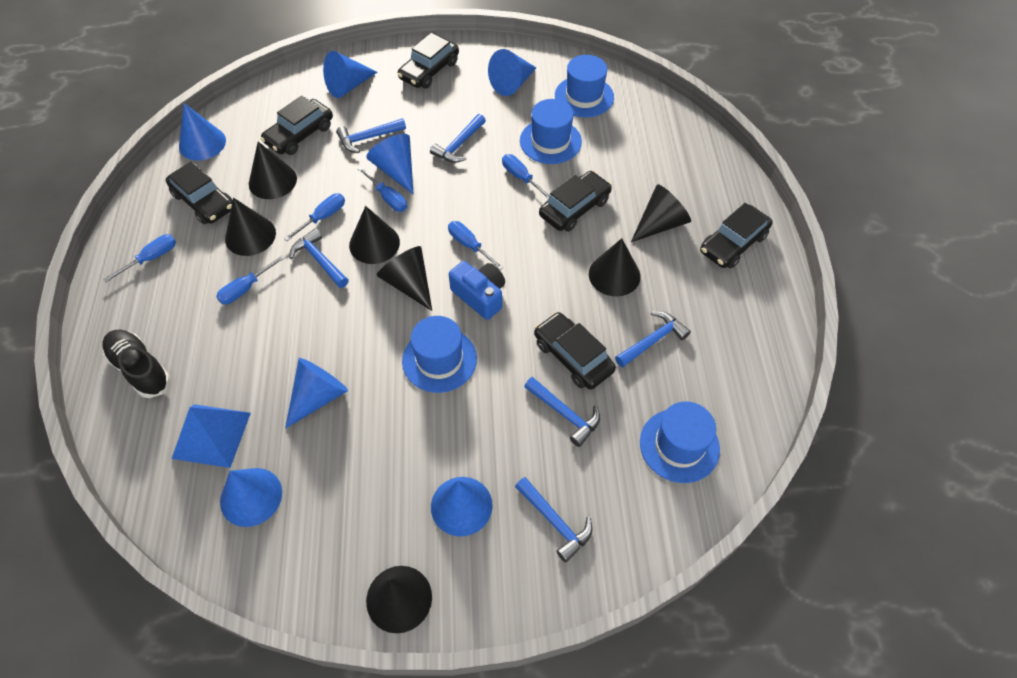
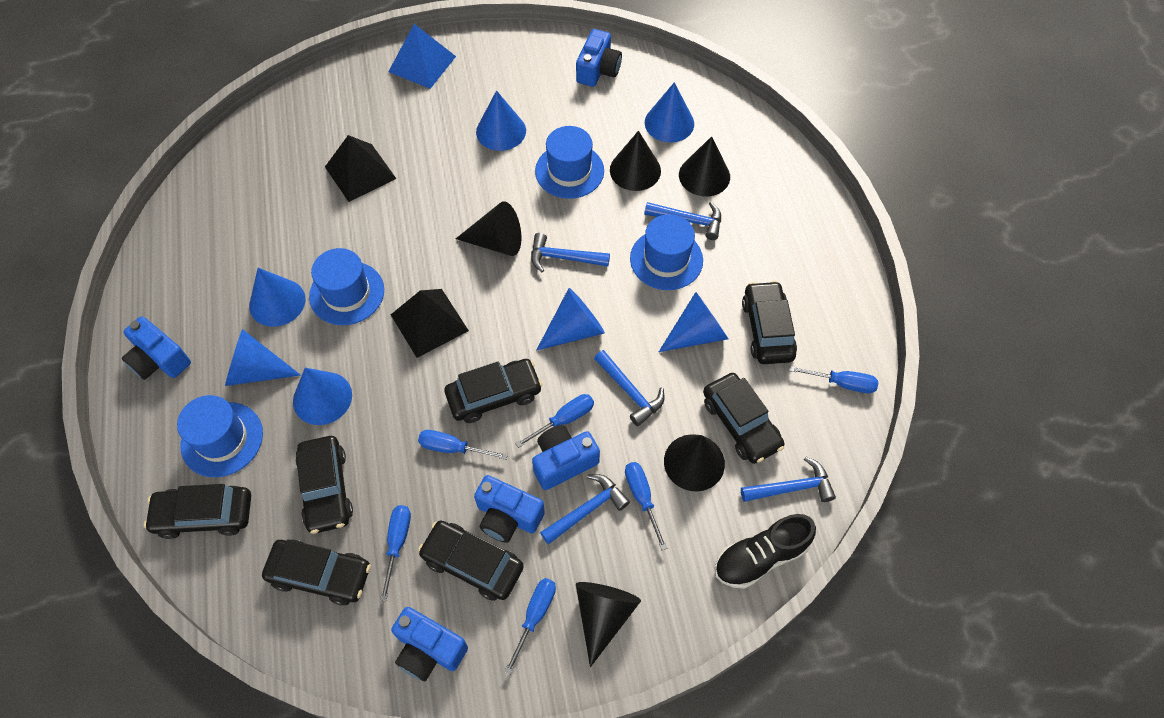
black car: 6 -> 7
black cone: 7 -> 5
black pyramid: 0 -> 2
blue camera: 1 -> 5
blue hammer: 6 -> 5

